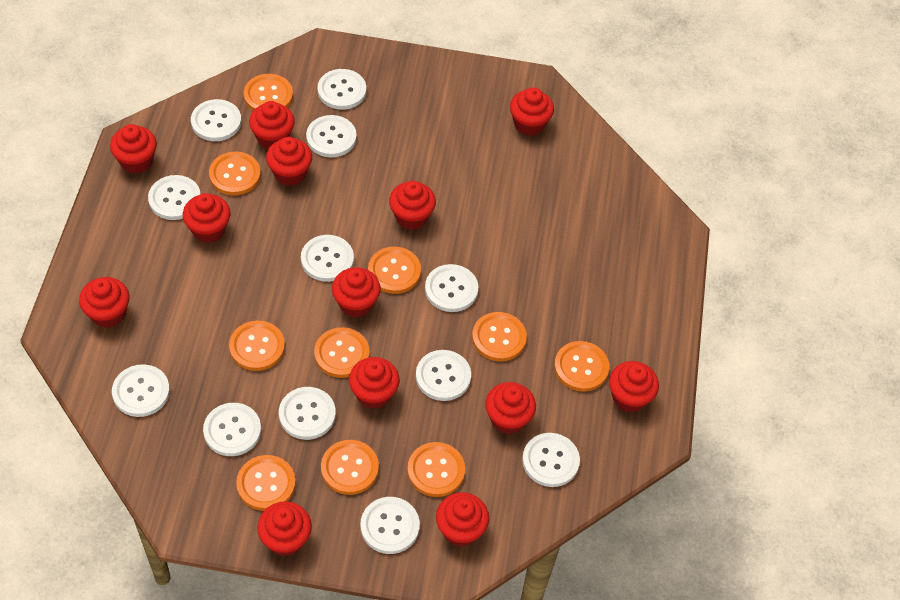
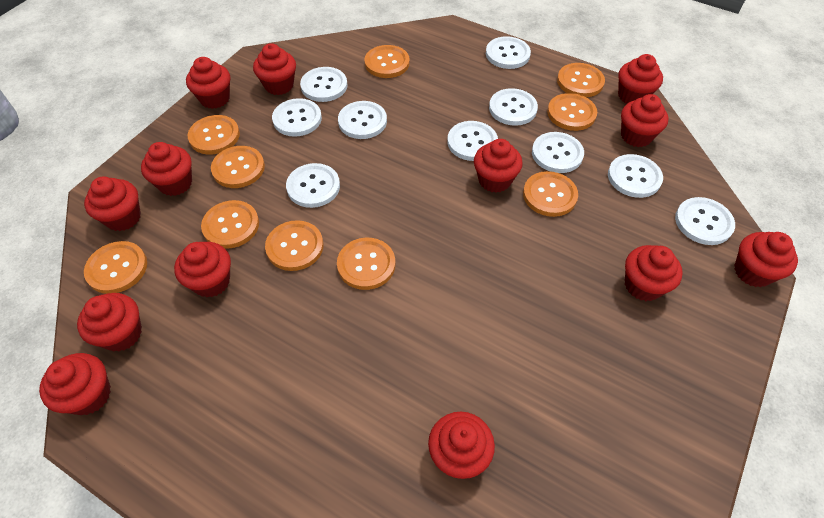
white button: 12 -> 10

